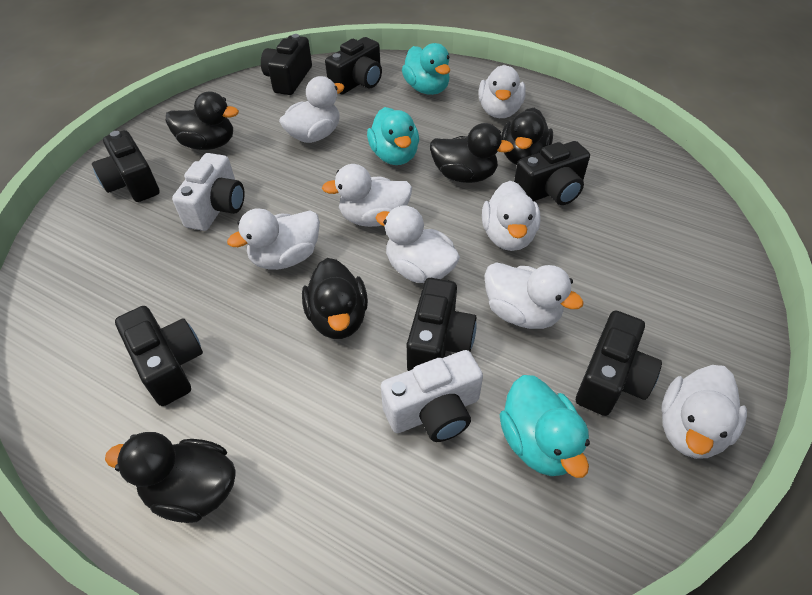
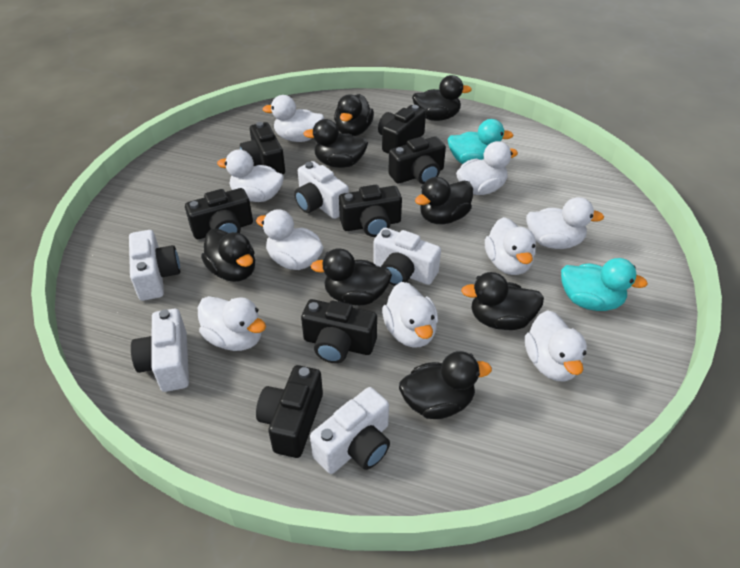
black duck: 5 -> 8
turquoise duck: 3 -> 2
white camera: 2 -> 5
white duck: 8 -> 9

